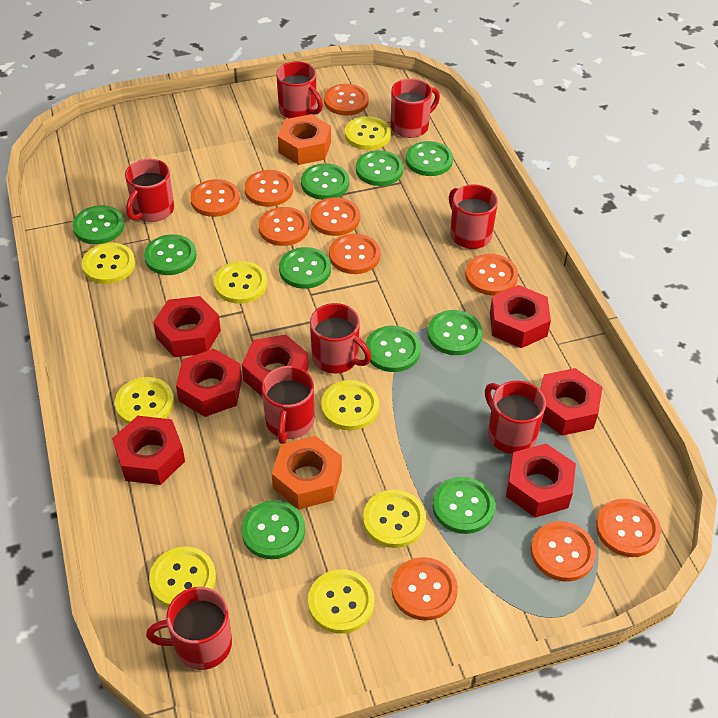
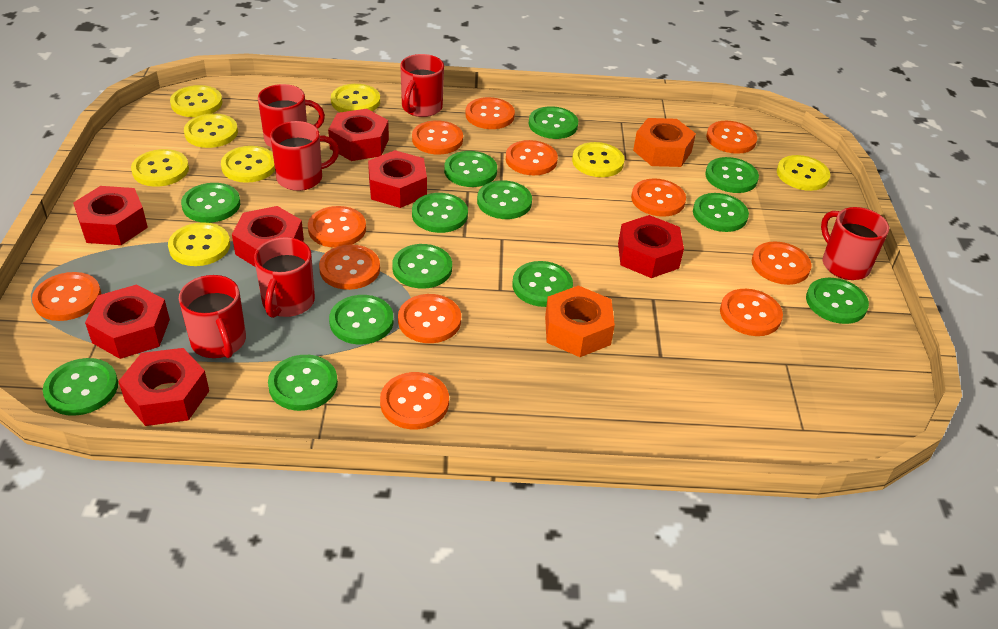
green button: 10 -> 13
orange button: 10 -> 12
red mug: 8 -> 6

